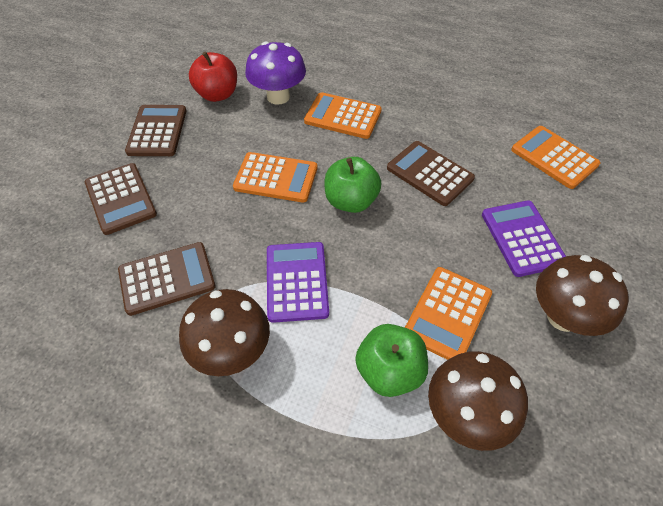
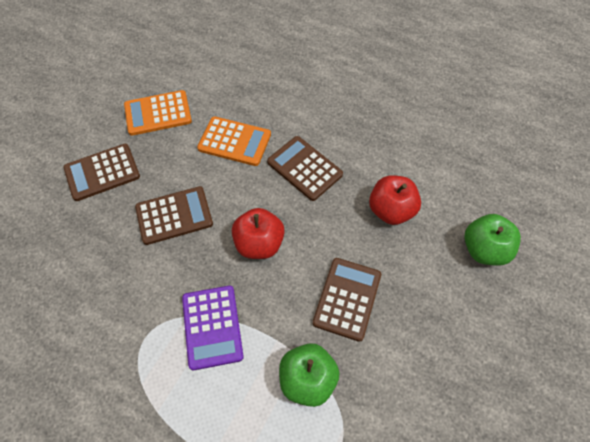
brown mushroom: 3 -> 0
orange calculator: 4 -> 2
purple calculator: 2 -> 1
purple mushroom: 1 -> 0
red apple: 1 -> 2

